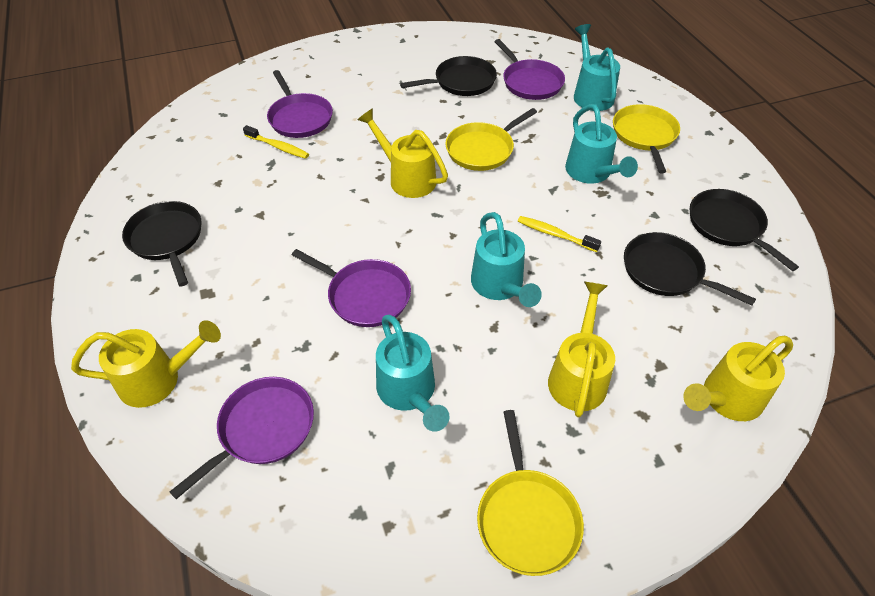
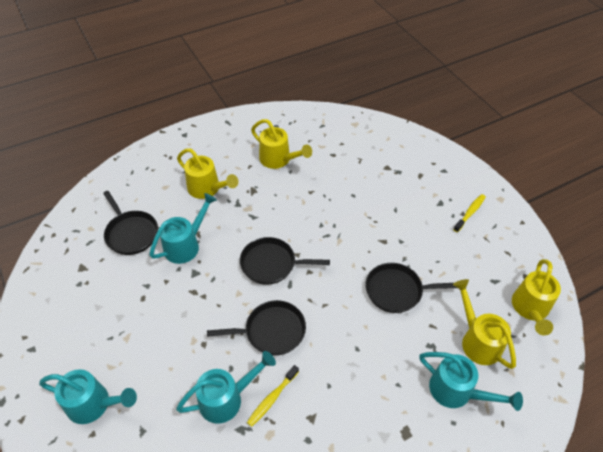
purple pan: 4 -> 0
yellow pan: 3 -> 0

